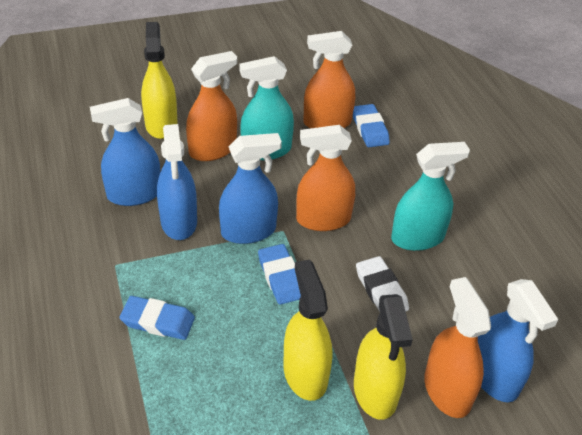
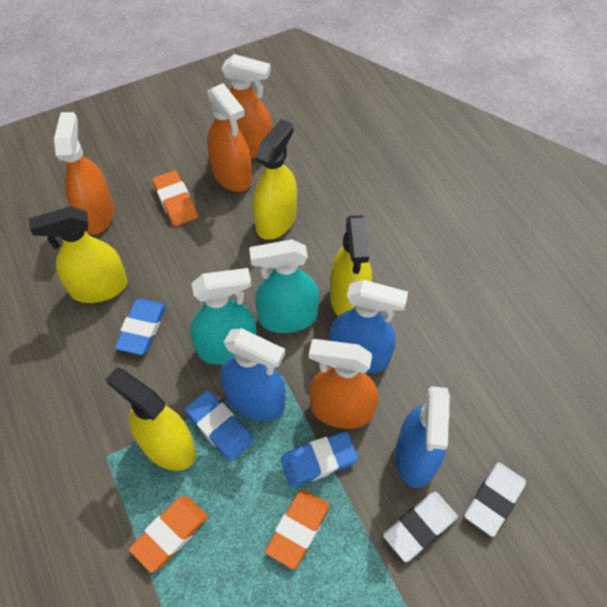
blue spray bottle: 4 -> 3
orange eraser: 0 -> 3
white eraser: 1 -> 2
yellow spray bottle: 3 -> 4

